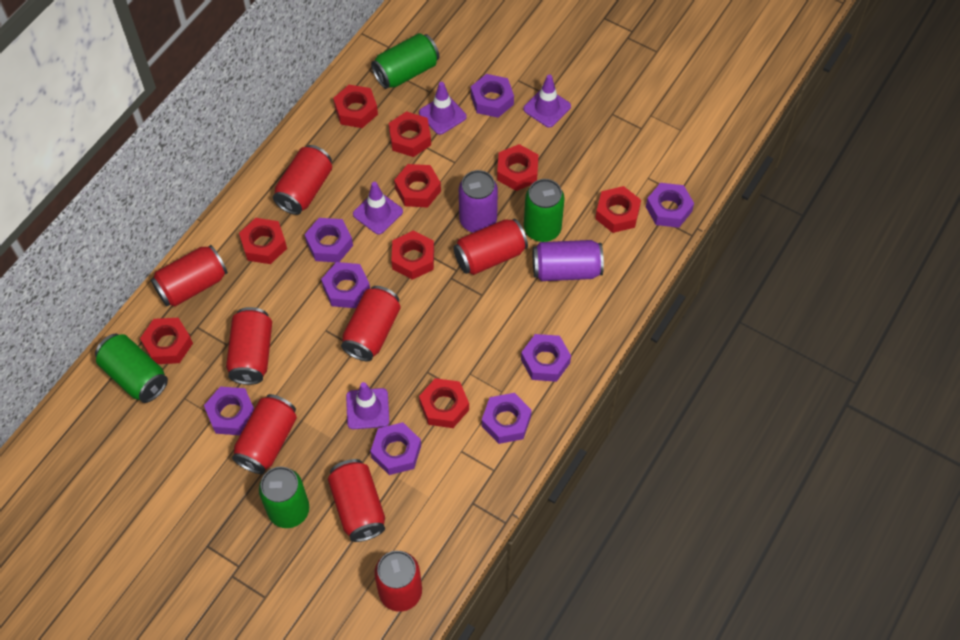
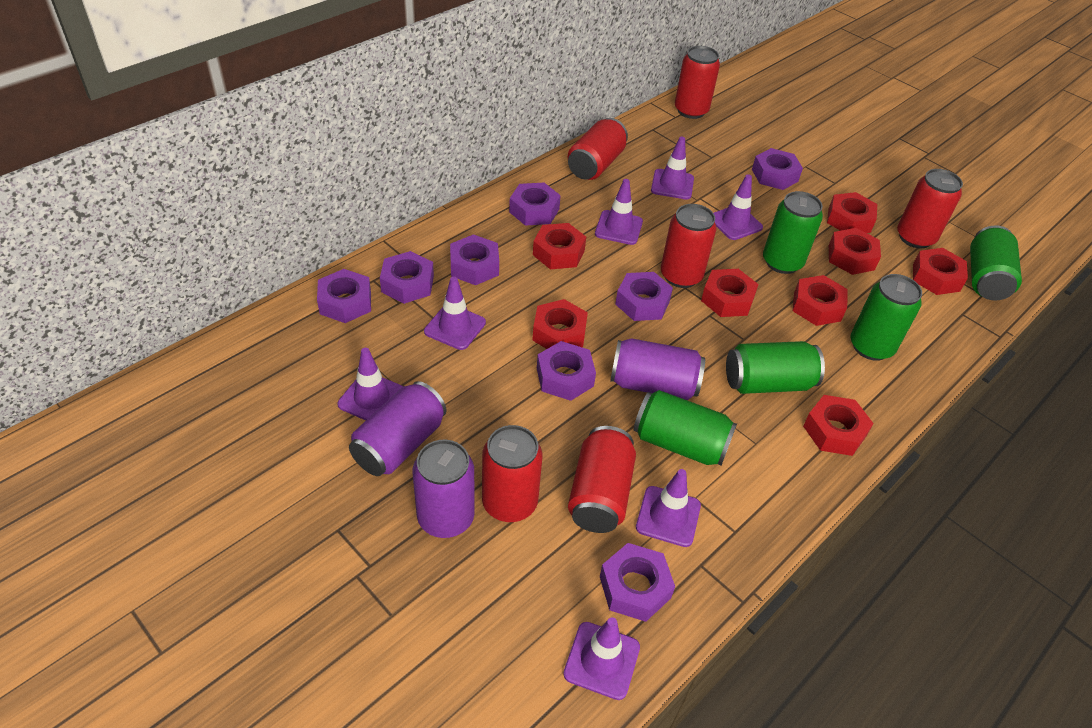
green can: 4 -> 5
purple can: 2 -> 3
purple traffic cone: 4 -> 7
red can: 8 -> 6
red nut: 9 -> 8

